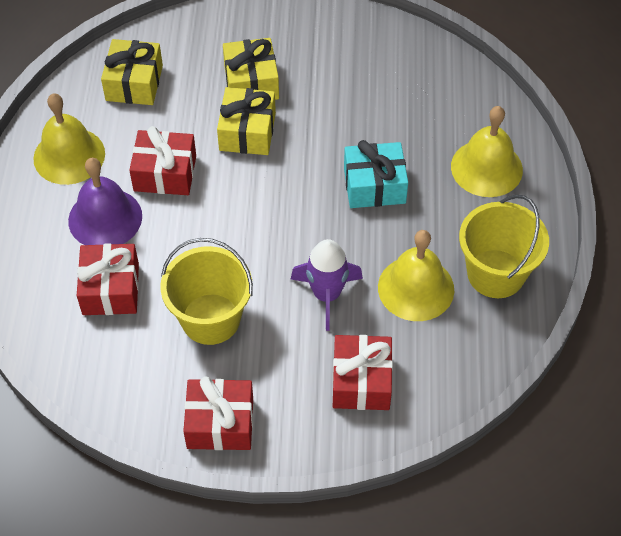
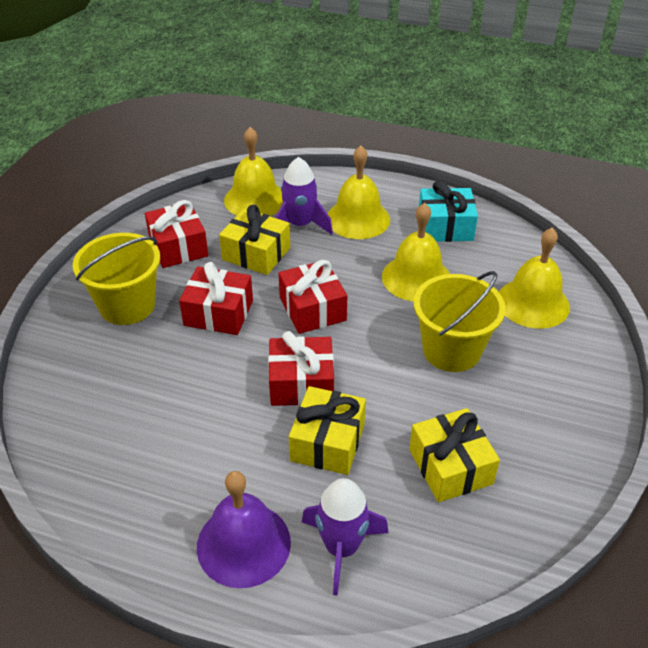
purple rocket: 1 -> 2
yellow bell: 3 -> 4

